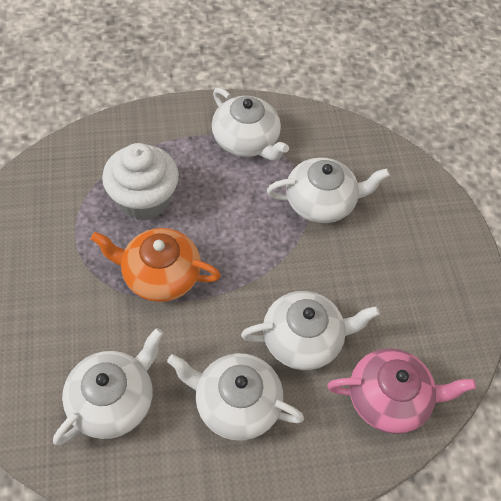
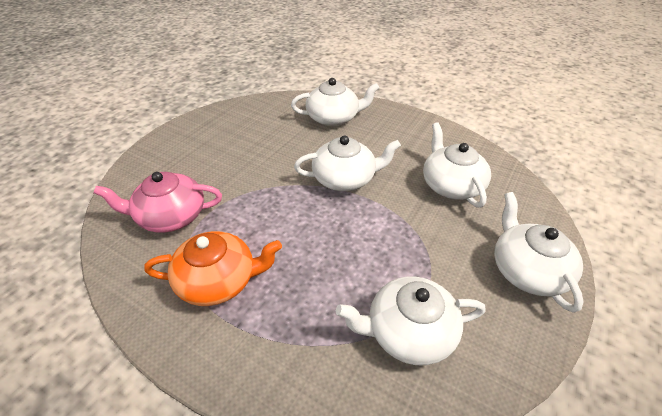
white cupcake: 1 -> 0

